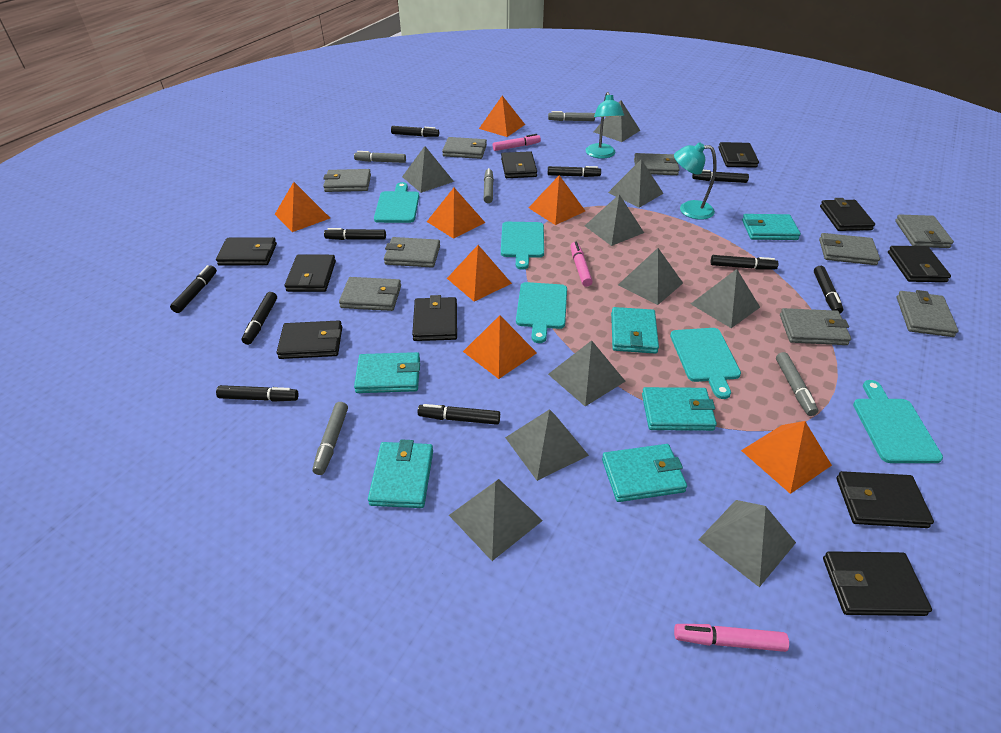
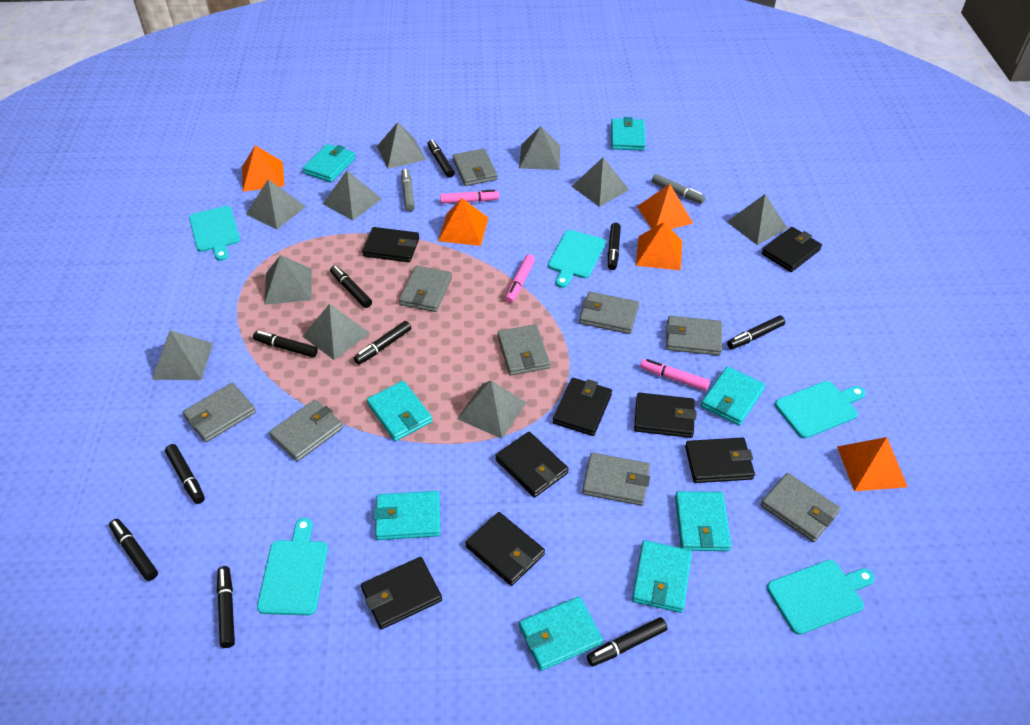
black wallet: 10 -> 8
grey marker: 5 -> 2
orange pyramid: 7 -> 5
turquoise lamp: 2 -> 0
turquoise wallet: 6 -> 8

